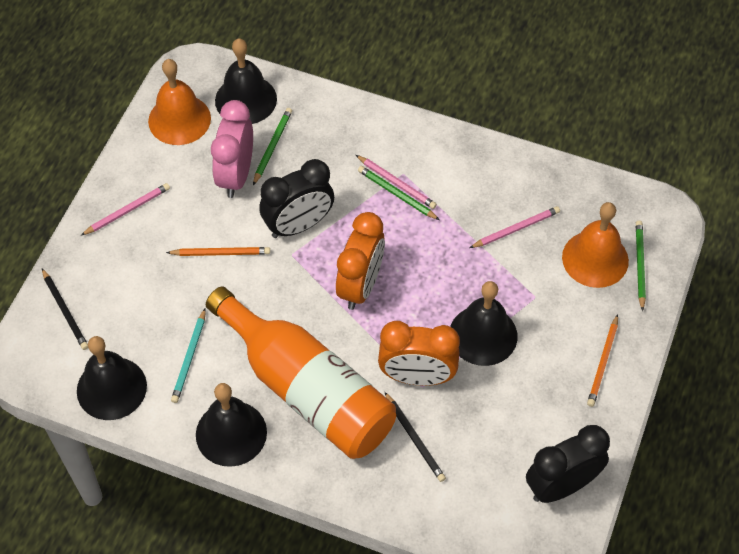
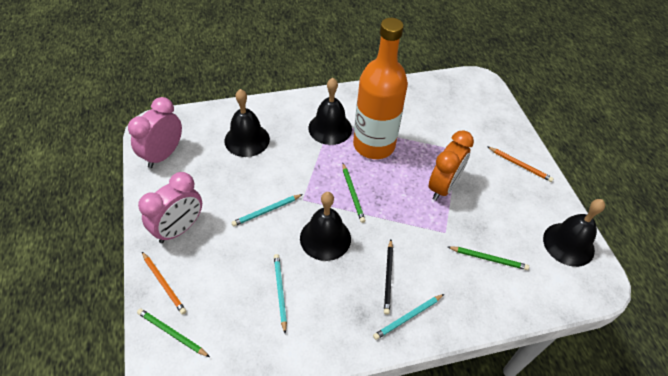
black clock: 2 -> 0
black pencil: 2 -> 1
orange bell: 2 -> 0
orange clock: 2 -> 1
pink clock: 1 -> 2
pink pencil: 3 -> 0
turquoise pencil: 1 -> 3

